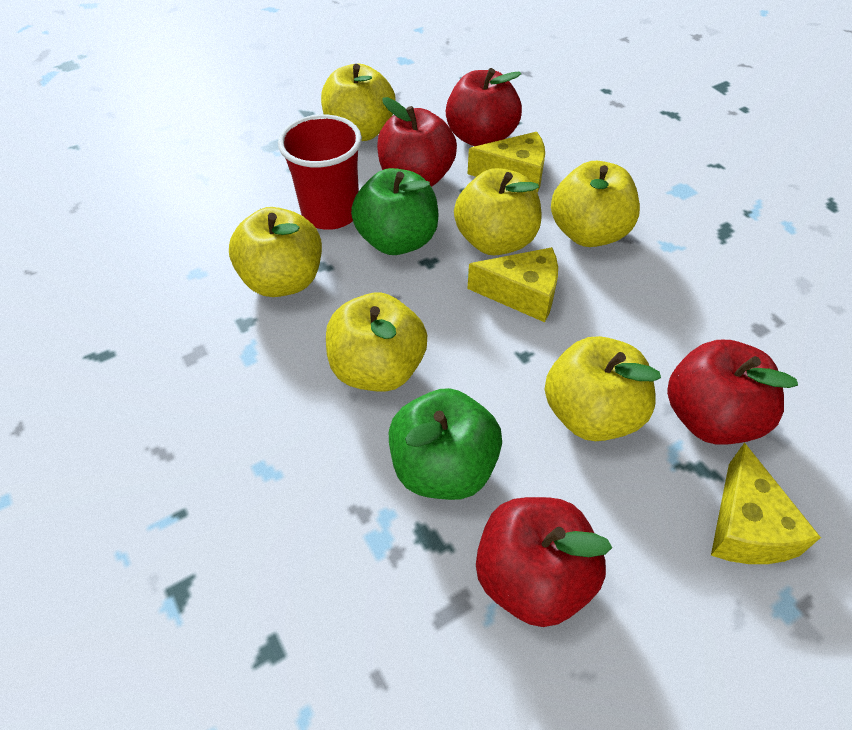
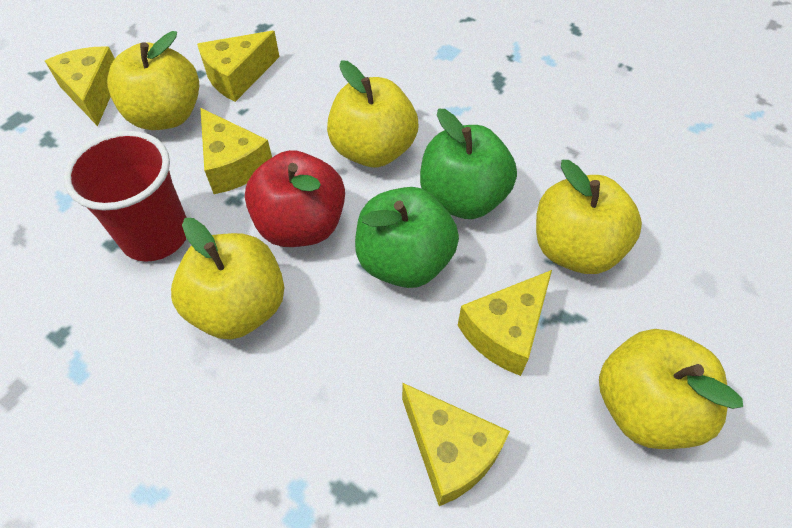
red apple: 4 -> 1
yellow apple: 6 -> 5
yellow cheese: 3 -> 5

